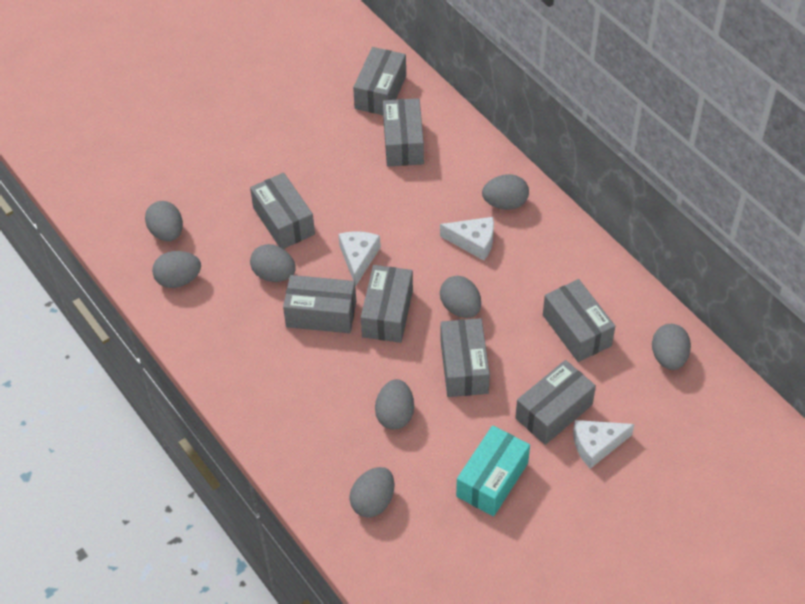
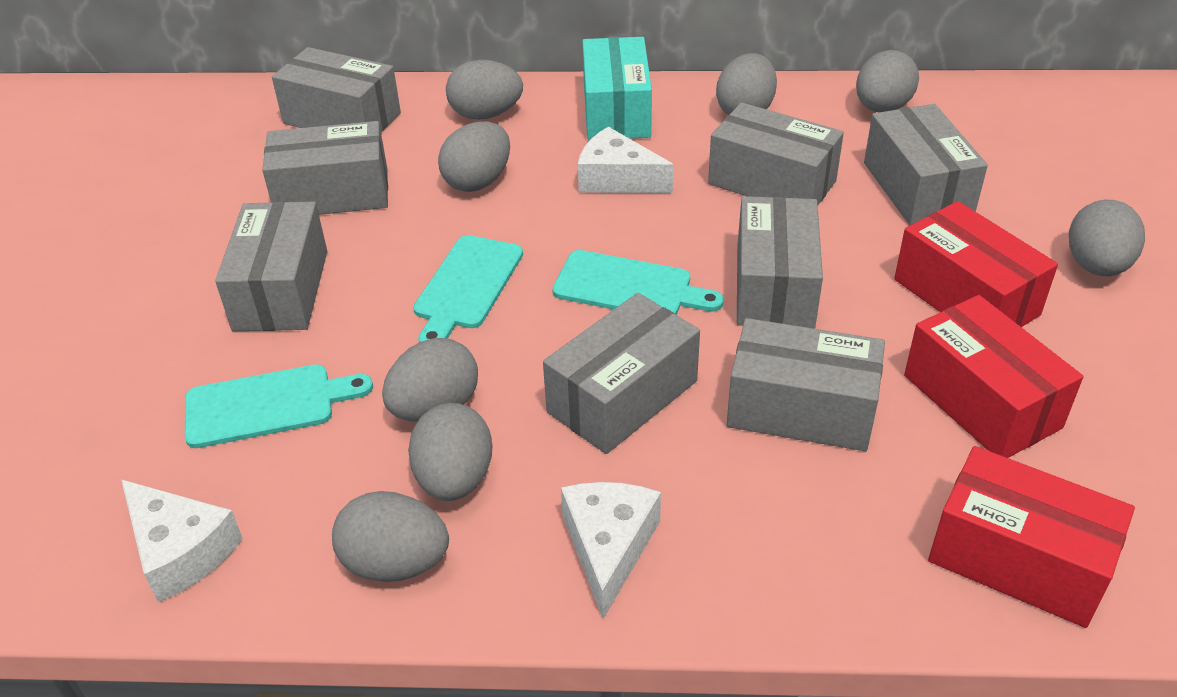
red box: 0 -> 3
turquoise cutting board: 0 -> 3

